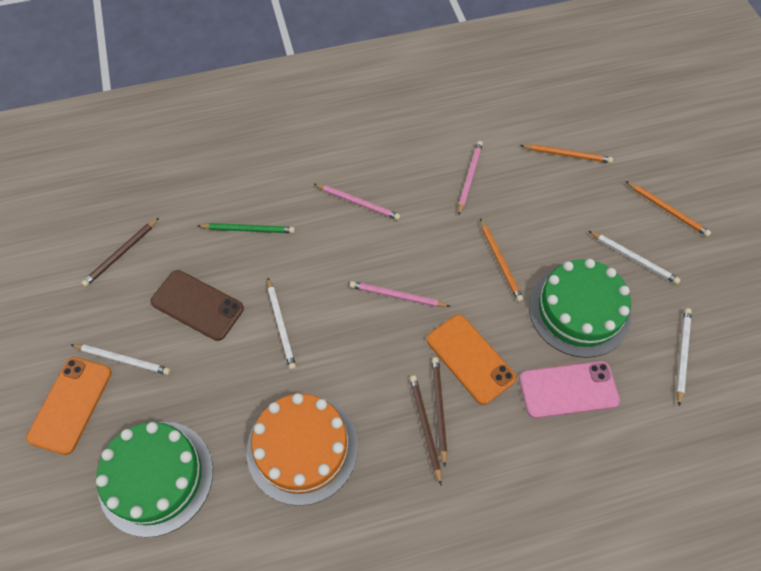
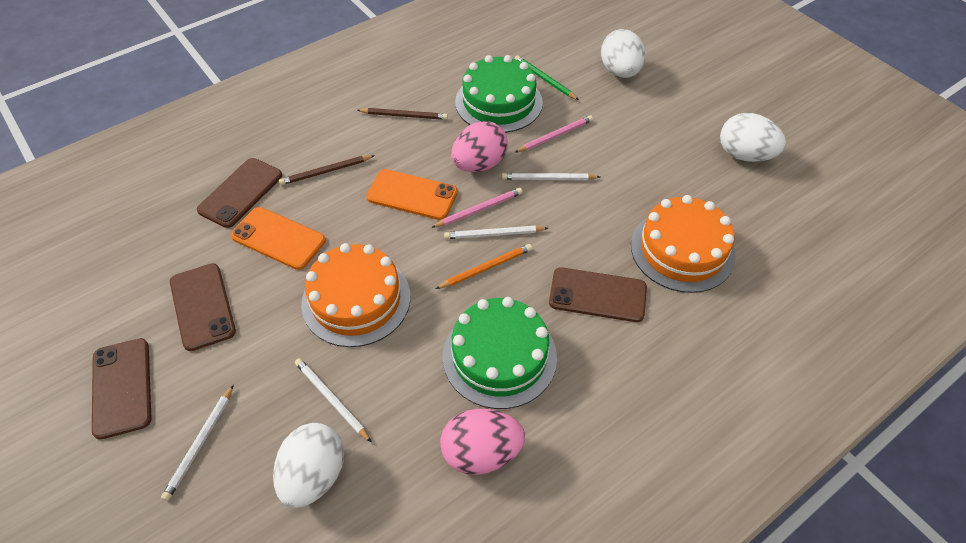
brown pencil: 3 -> 2
brown phone: 1 -> 4
orange cake: 1 -> 2
orange pencil: 3 -> 1
pink egg: 0 -> 2
pink pencil: 3 -> 2
pink phone: 1 -> 0
white egg: 0 -> 3

